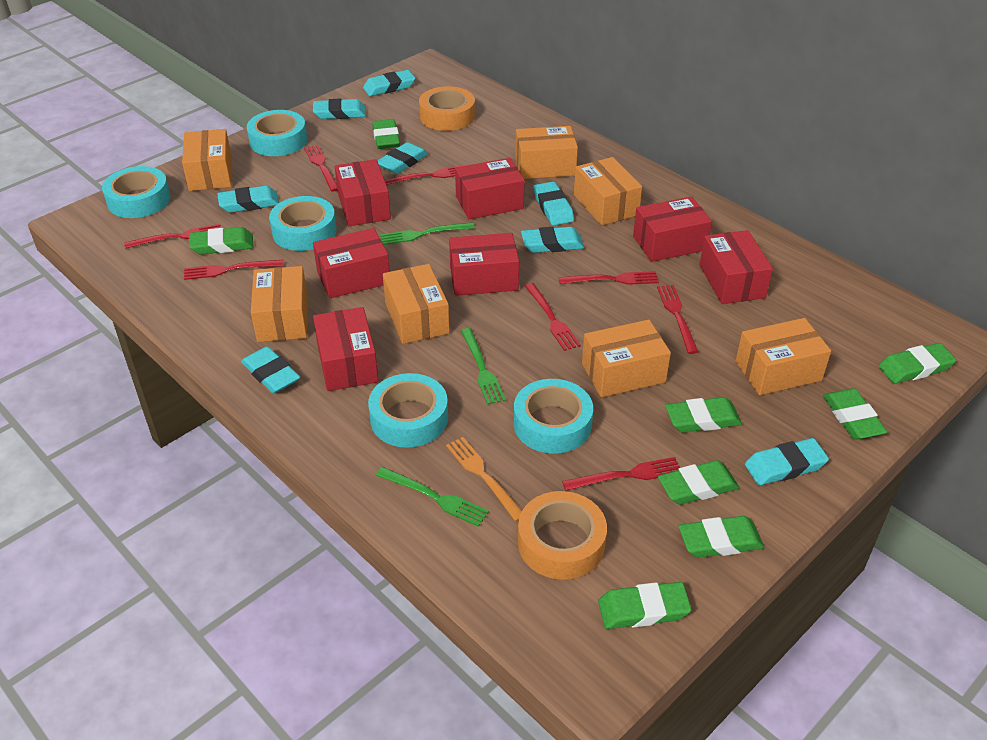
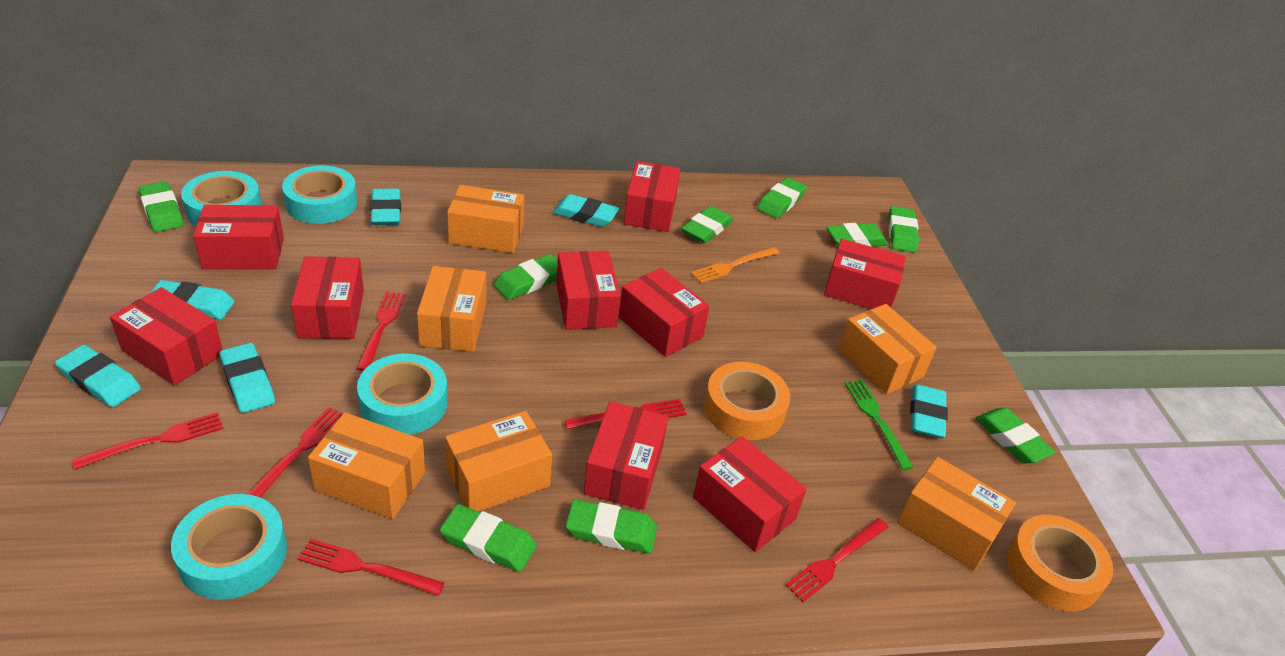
green eraser: 8 -> 9
green fork: 3 -> 1
orange box: 7 -> 6
red box: 7 -> 9
red fork: 8 -> 6
turquoise eraser: 8 -> 6
turquoise tape: 5 -> 4

